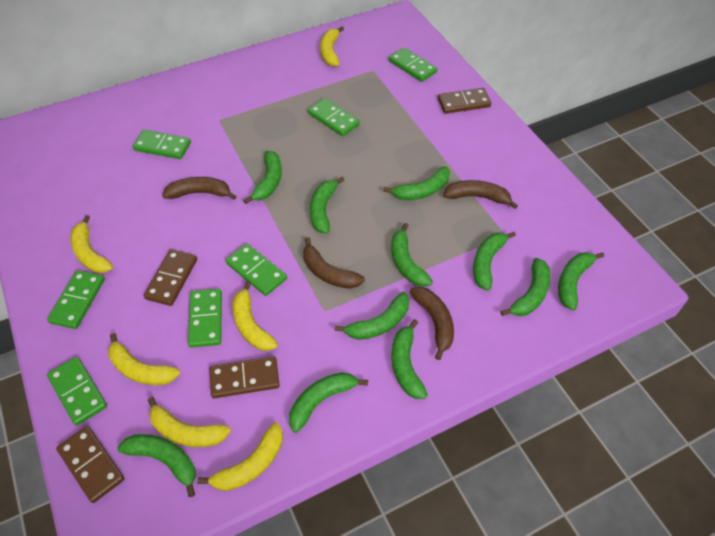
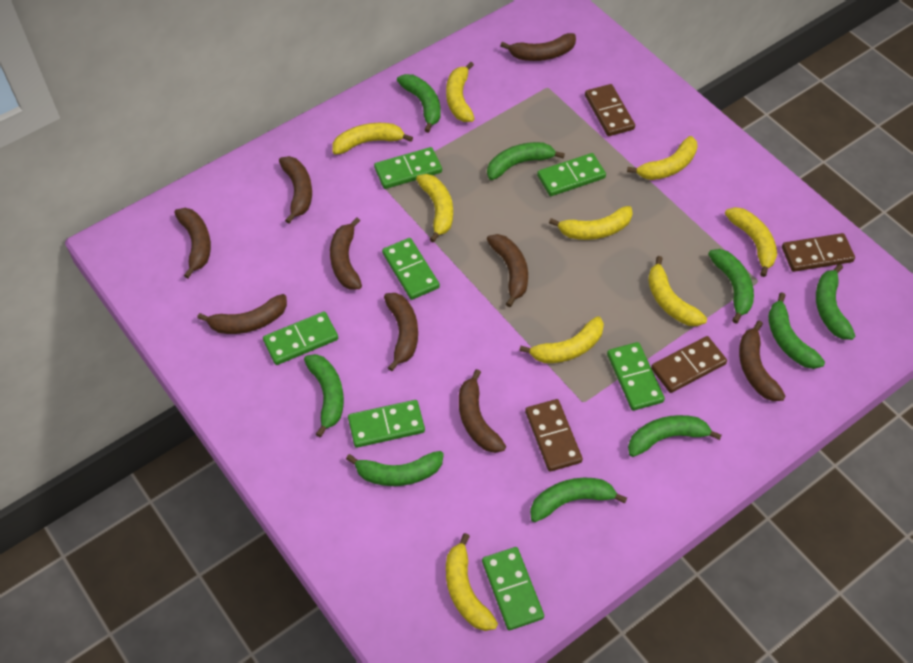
brown banana: 4 -> 9
green banana: 11 -> 9
yellow banana: 6 -> 9

